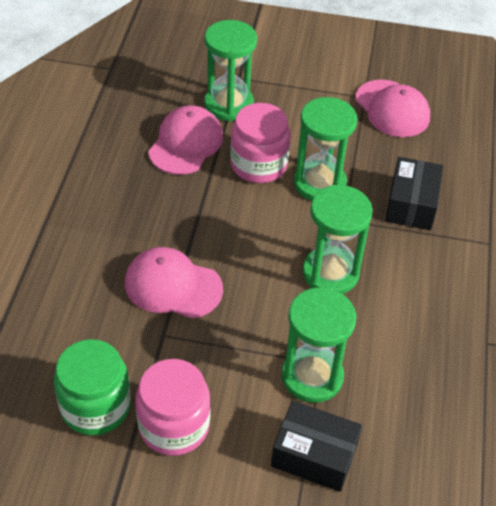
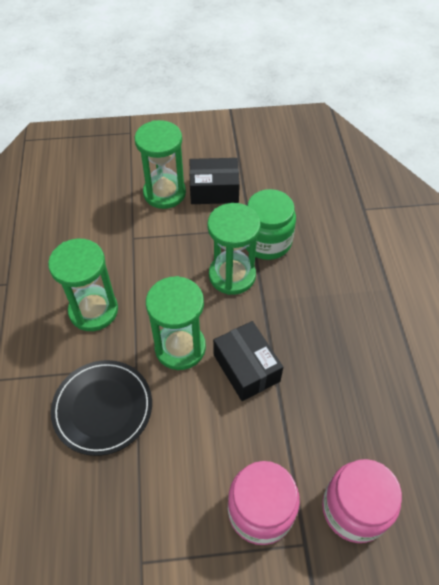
black plate: 0 -> 1
pink cap: 3 -> 0

